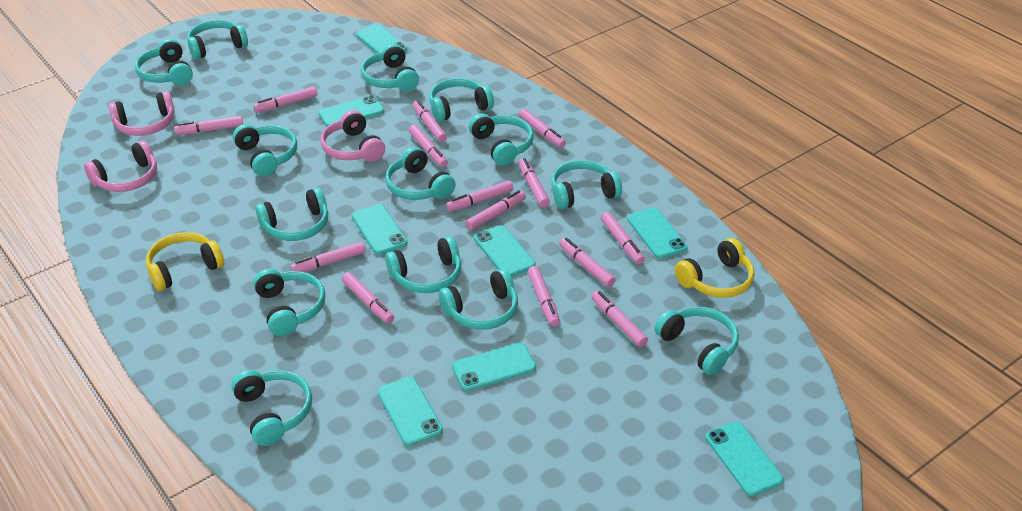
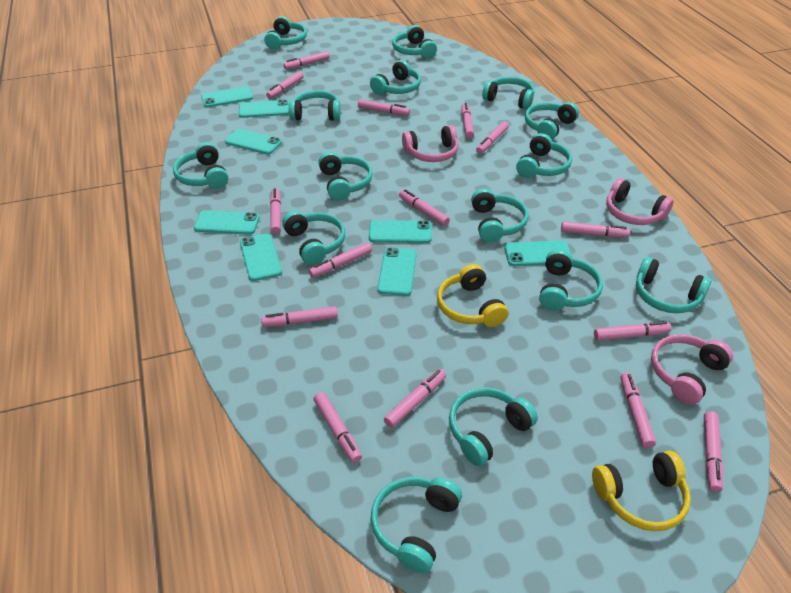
pink marker: 14 -> 15
turquoise headphones: 14 -> 15

